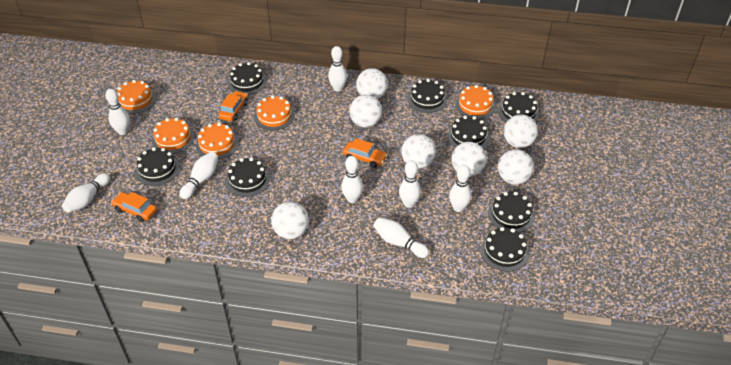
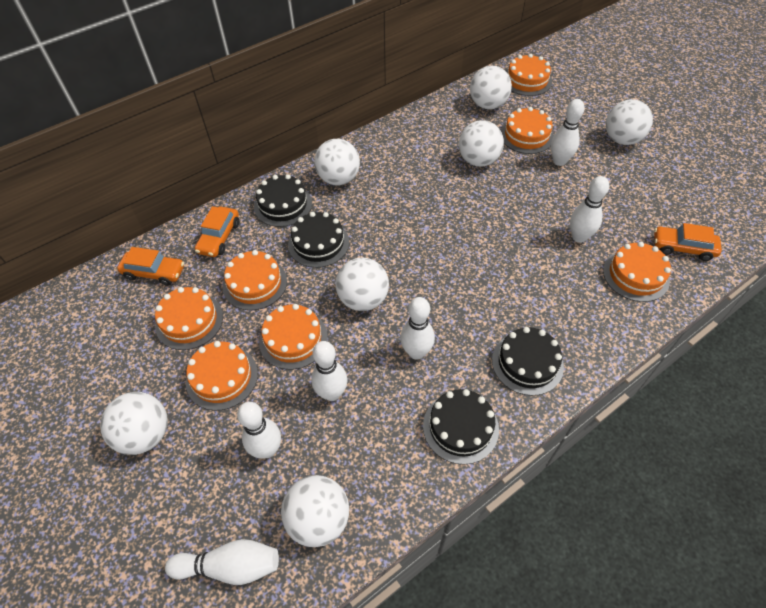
black cake: 8 -> 4
orange cake: 5 -> 7
white bowling pin: 8 -> 6

